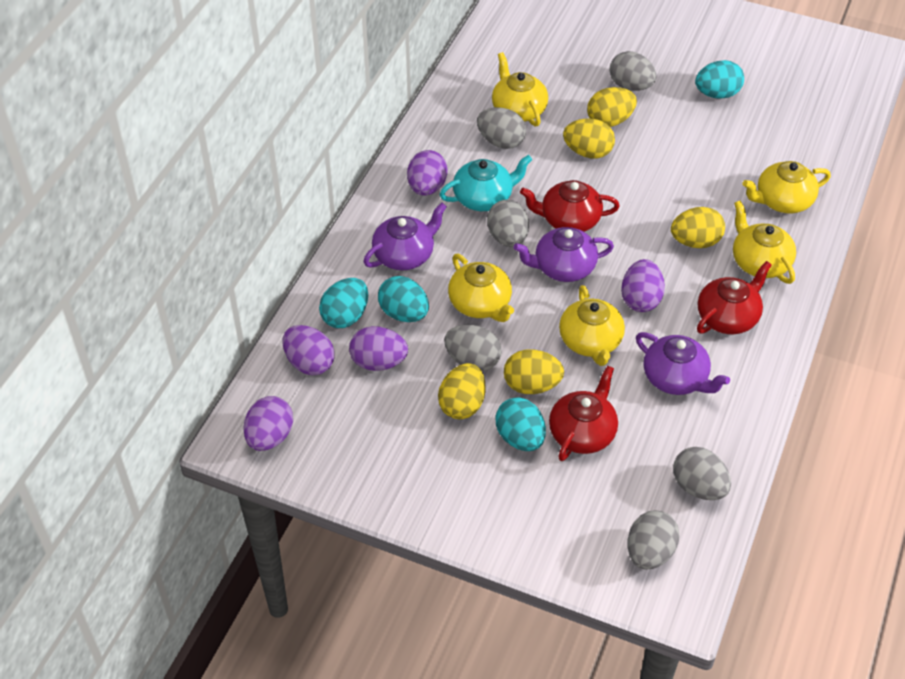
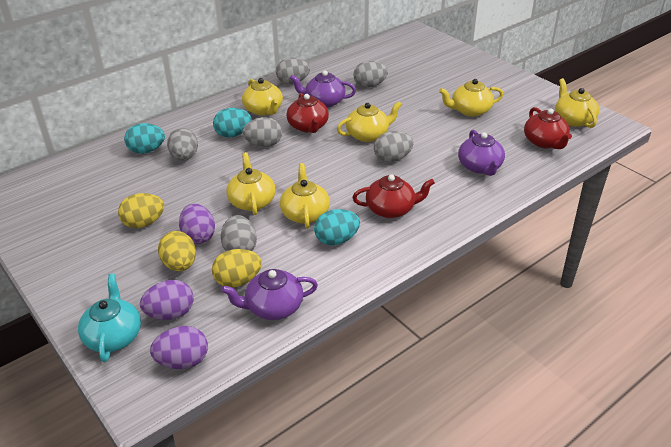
purple egg: 5 -> 3
turquoise egg: 4 -> 3
yellow egg: 5 -> 3
yellow teapot: 5 -> 6

